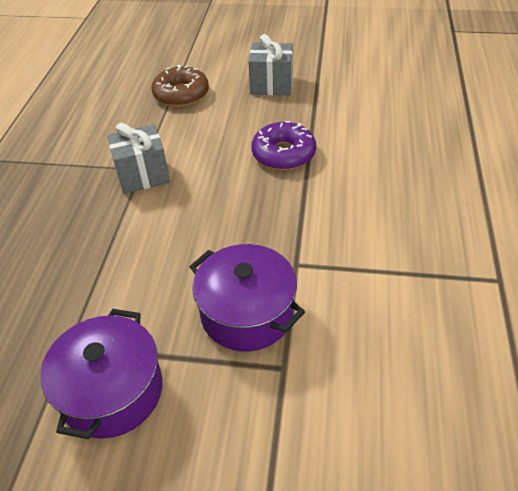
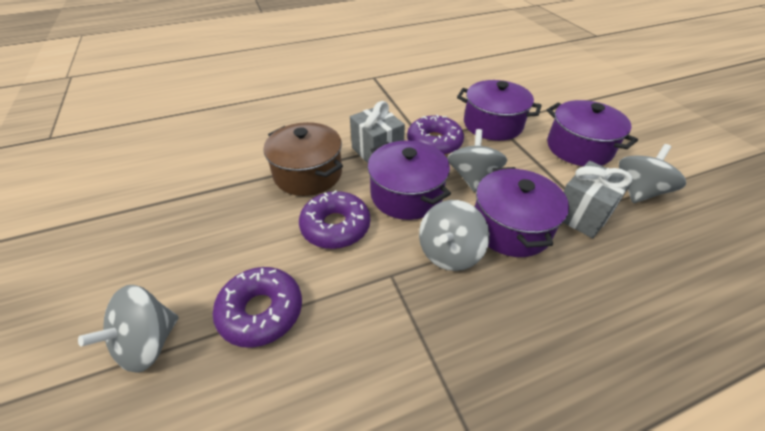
brown donut: 1 -> 0
brown pot: 0 -> 1
grey spinning top: 0 -> 4
purple donut: 1 -> 3
purple pot: 2 -> 4

